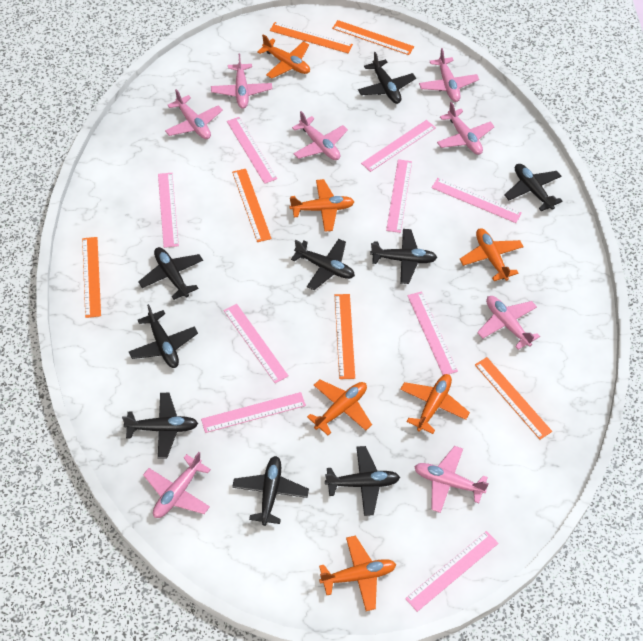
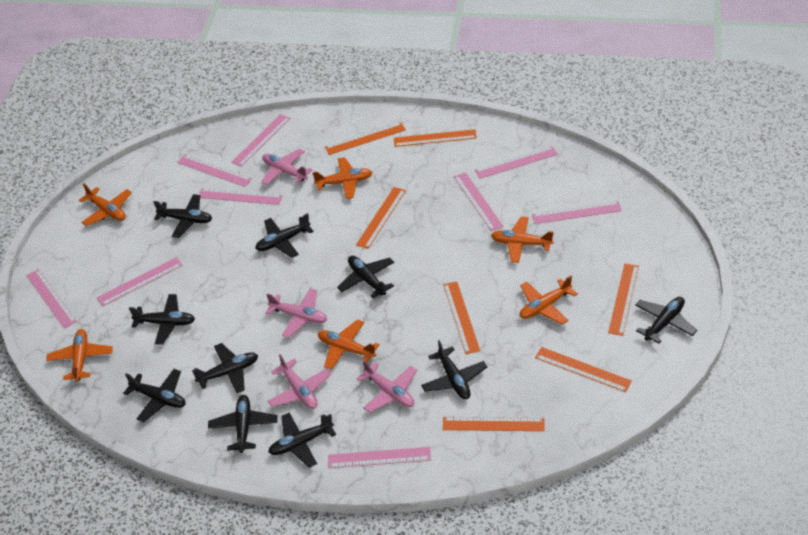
black plane: 9 -> 10
orange ruler: 6 -> 7
pink plane: 8 -> 4

